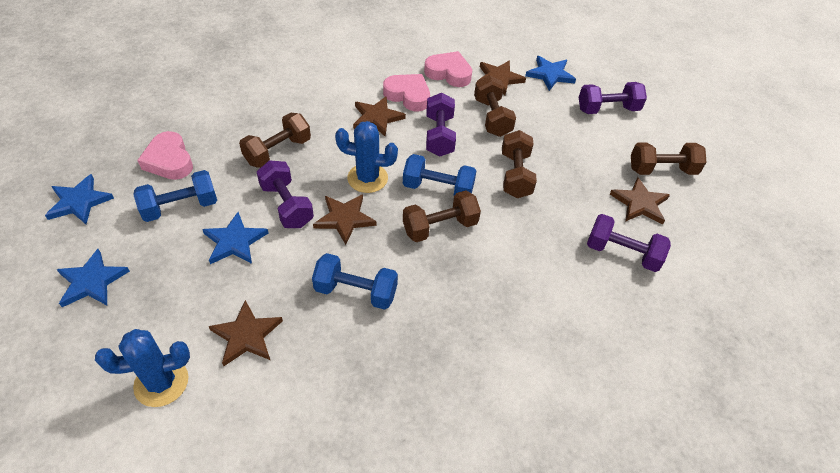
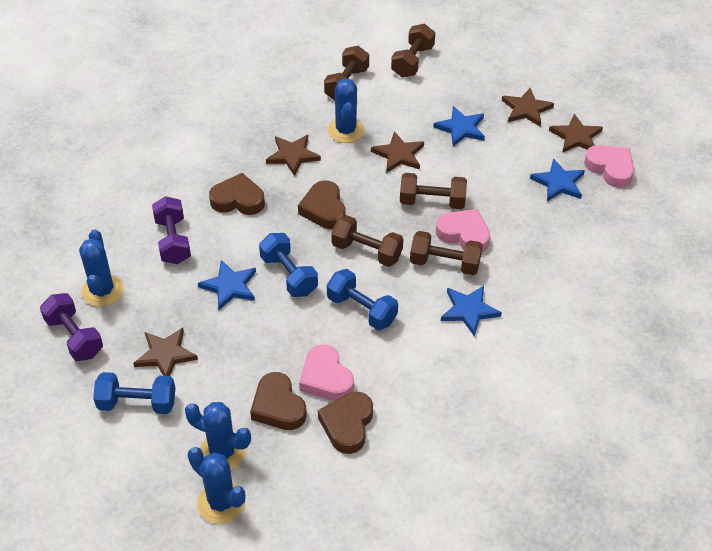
blue cactus: 2 -> 4
brown heart: 0 -> 4
purple dumbbell: 4 -> 2

